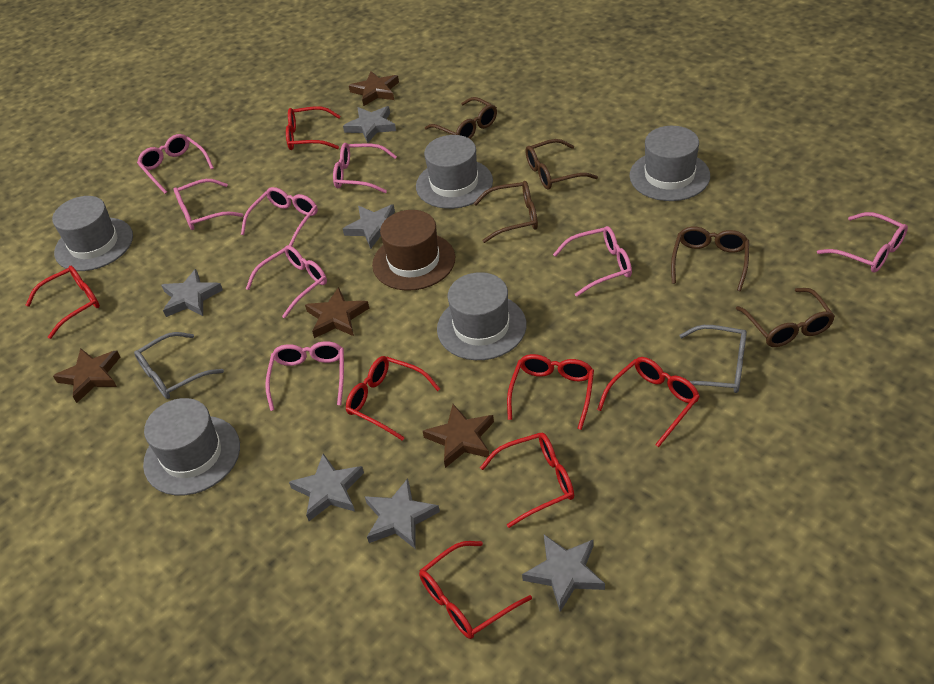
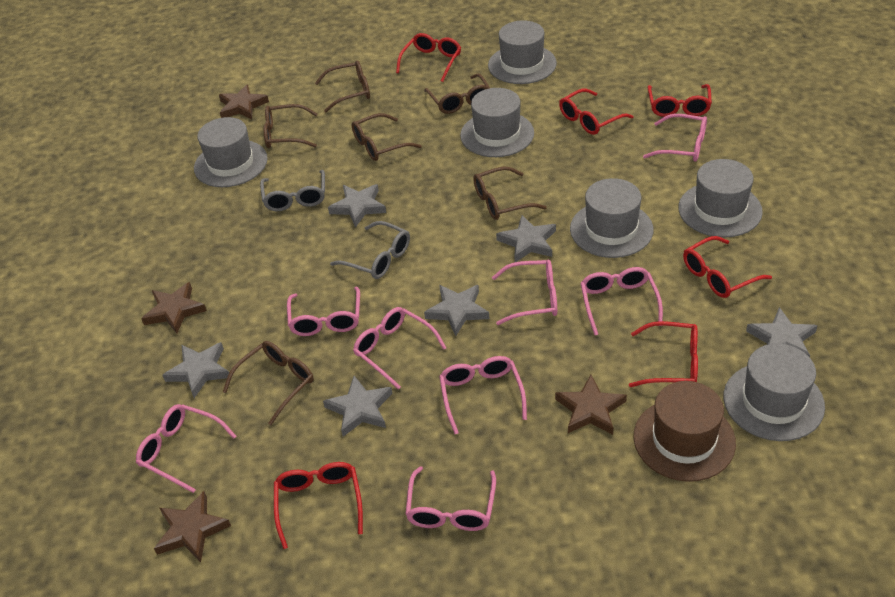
brown glasses: 5 -> 6
grey hat: 5 -> 6
red glasses: 7 -> 6

